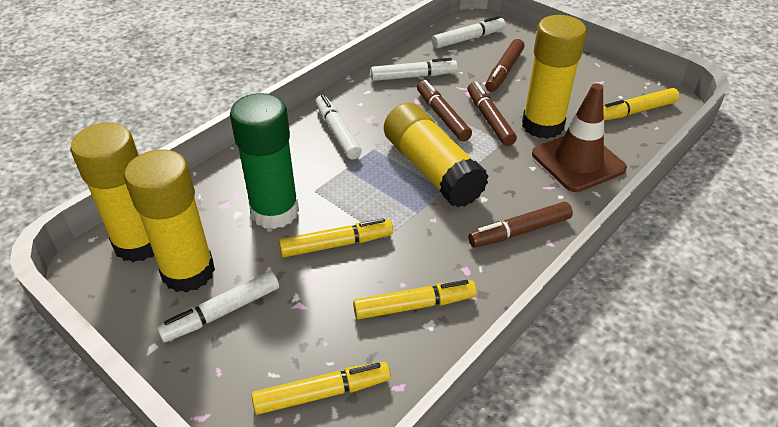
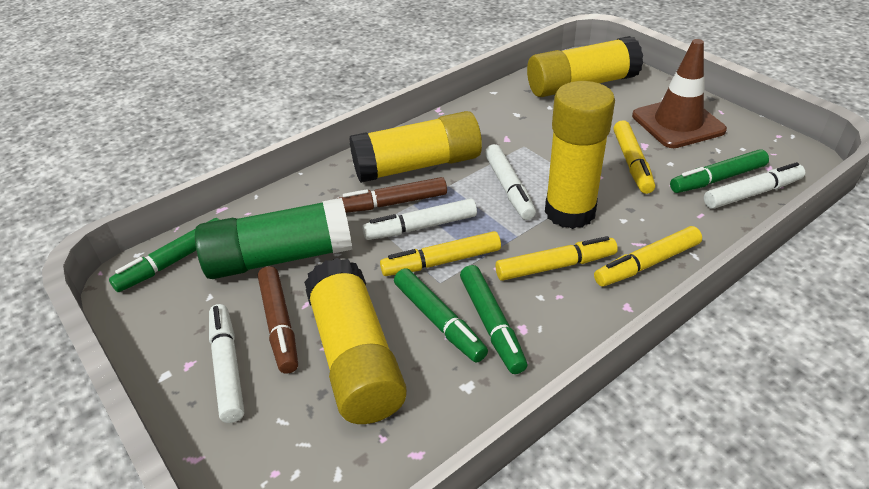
brown marker: 4 -> 2
green marker: 0 -> 4

